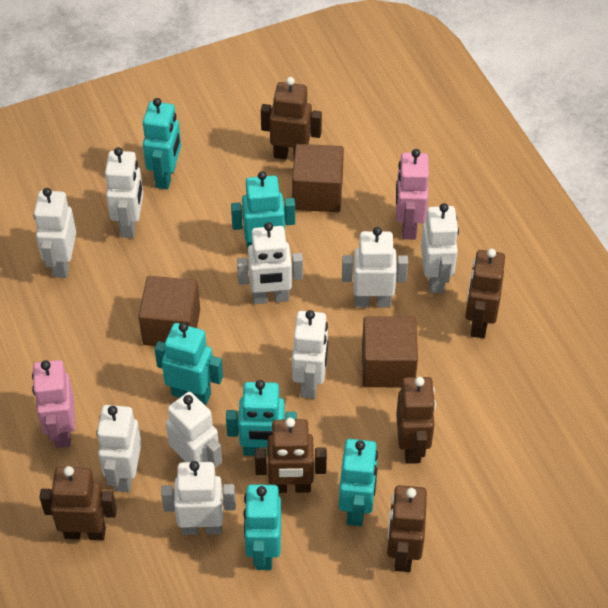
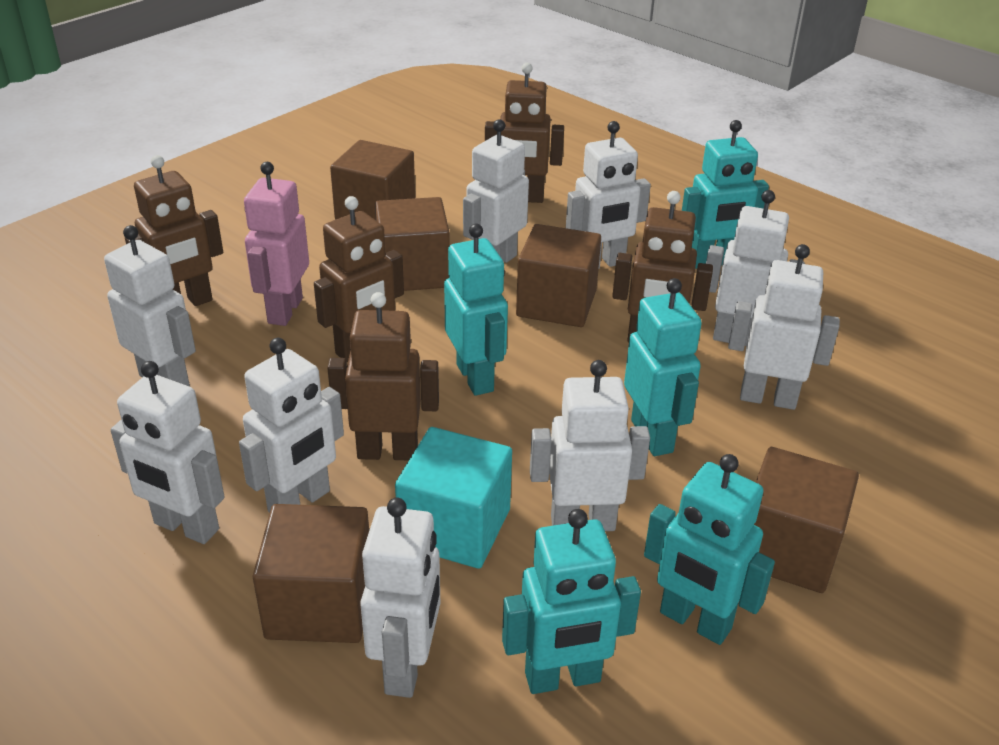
brown cube: 3 -> 5
brown robot: 6 -> 5
pink robot: 2 -> 1
turquoise cube: 0 -> 1
turquoise robot: 6 -> 5

